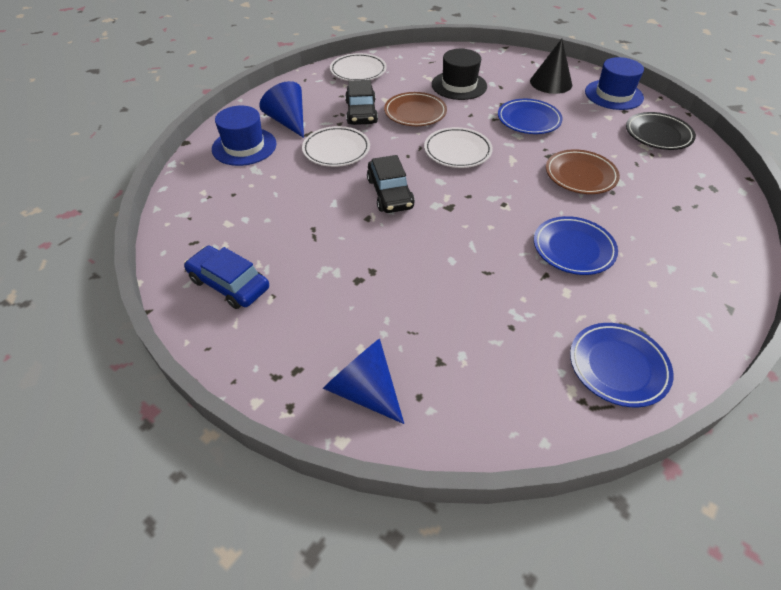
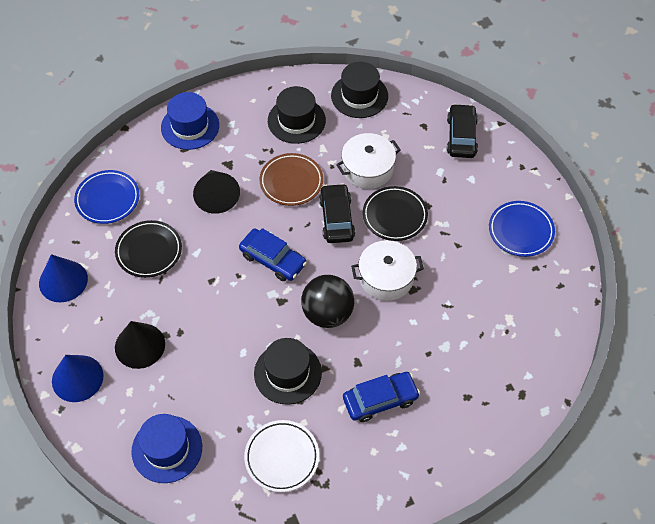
black ball: 0 -> 1
black cone: 1 -> 2
black hat: 1 -> 3
black plate: 1 -> 2
blue car: 1 -> 2
blue plate: 3 -> 2
brown plate: 2 -> 1
white plate: 3 -> 1
white pot: 0 -> 2

